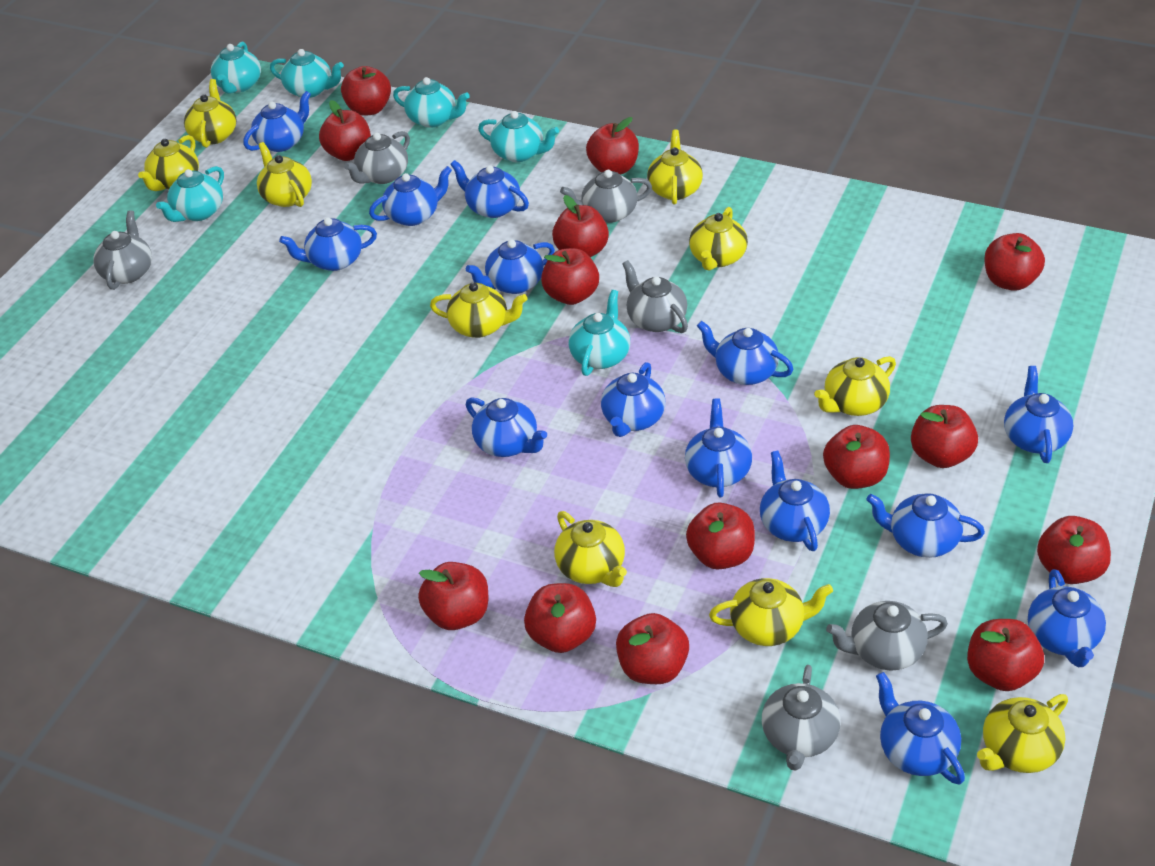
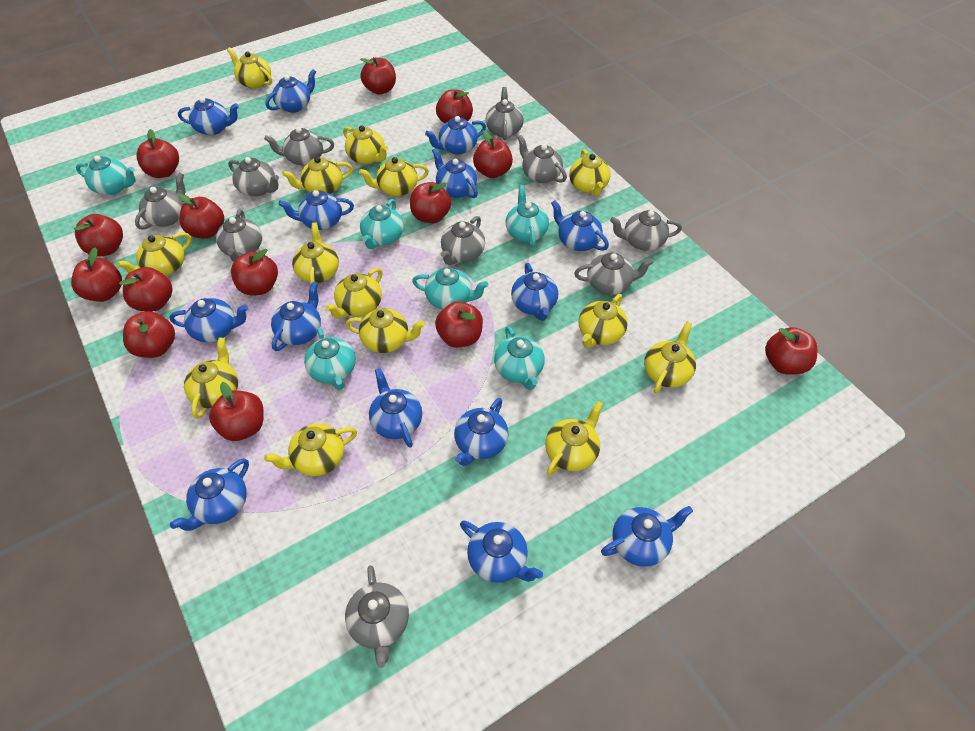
grey teapot: 6 -> 10
yellow teapot: 10 -> 14

